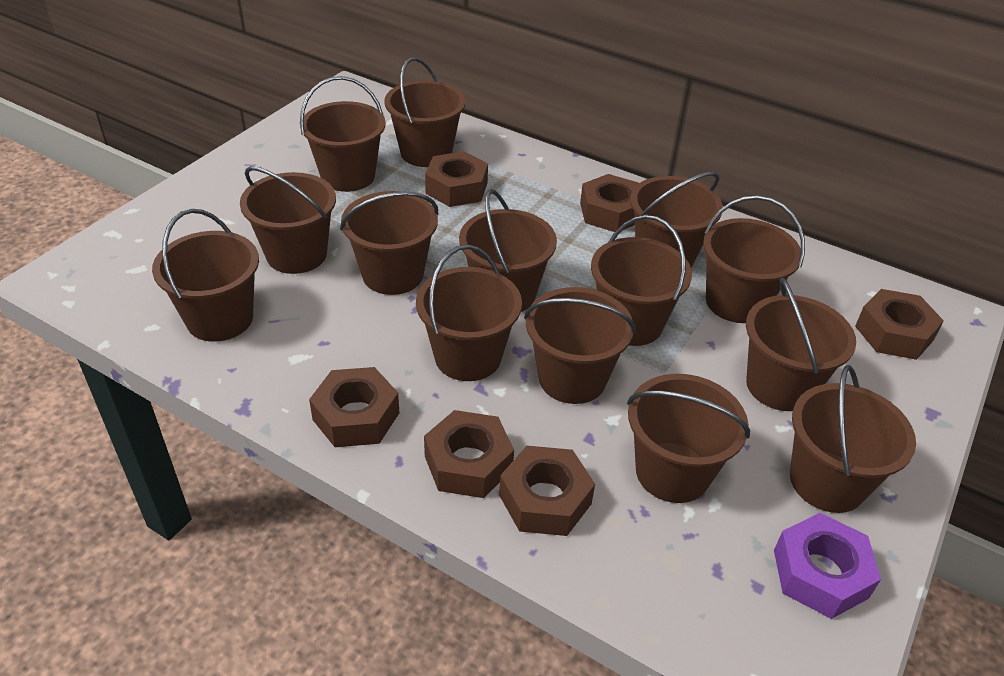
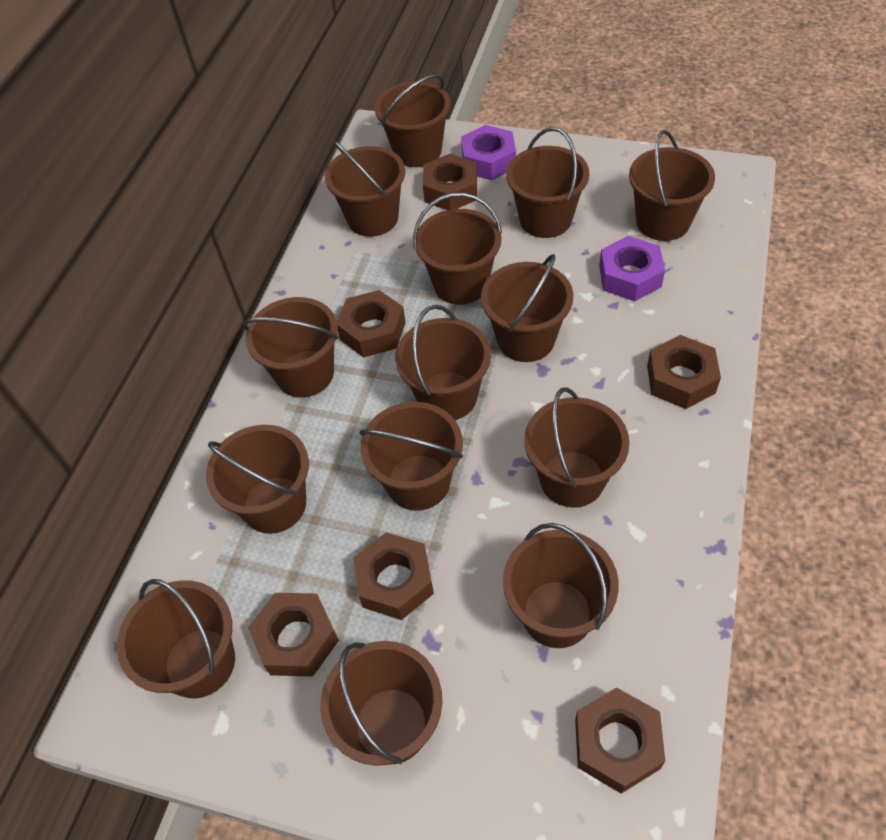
purple nut: 1 -> 2

